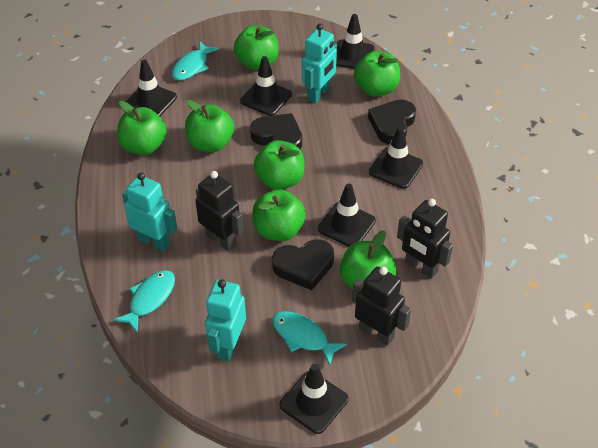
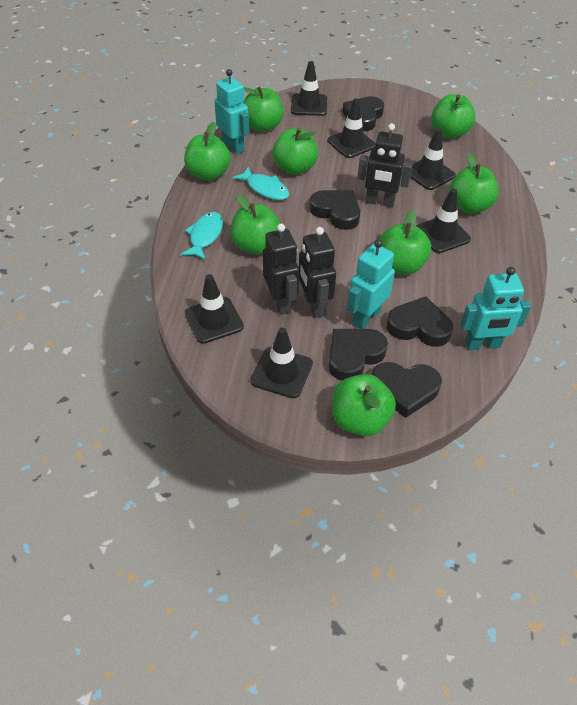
black heart: 3 -> 5
green apple: 7 -> 8
turquoise fish: 3 -> 2

